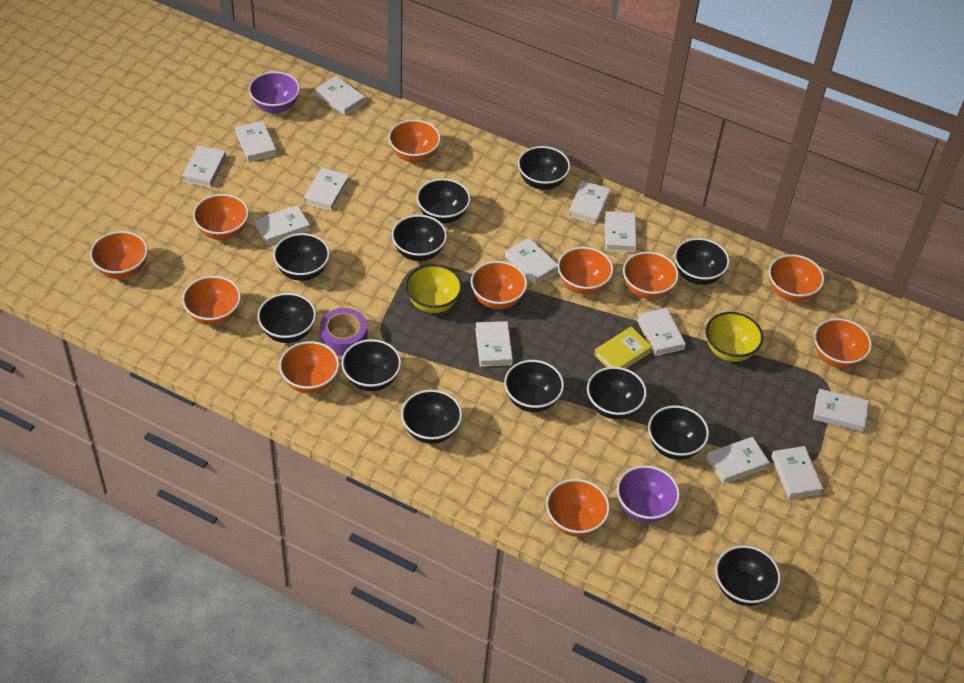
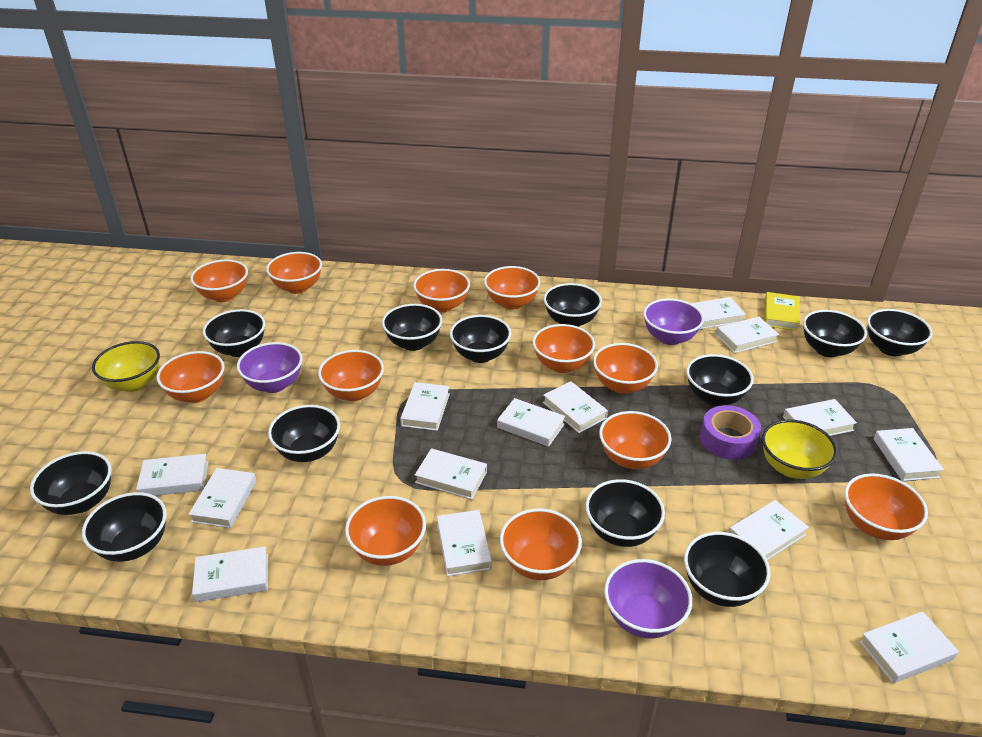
orange bowl: 11 -> 12
purple bowl: 2 -> 3
white book: 13 -> 14

